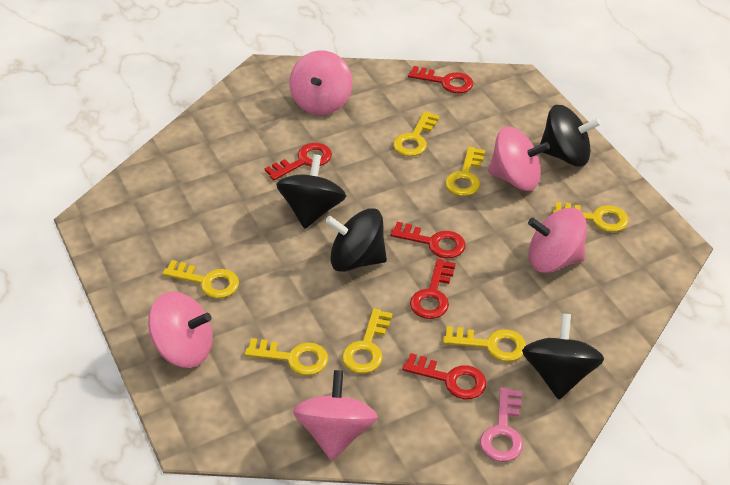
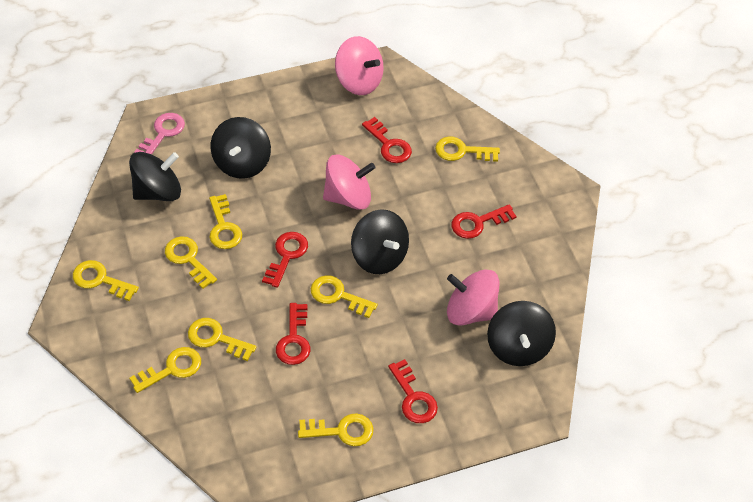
pink spinning top: 5 -> 3
yellow key: 7 -> 8

